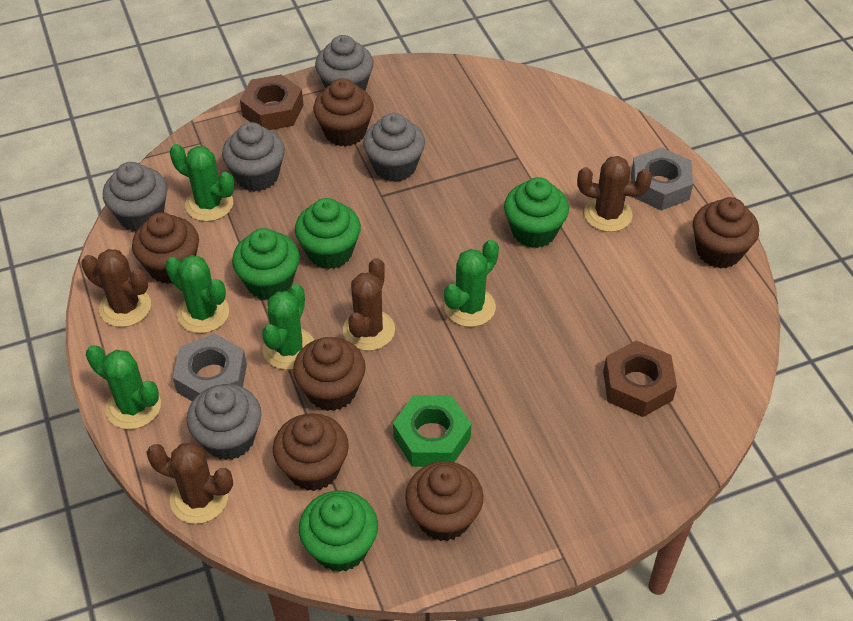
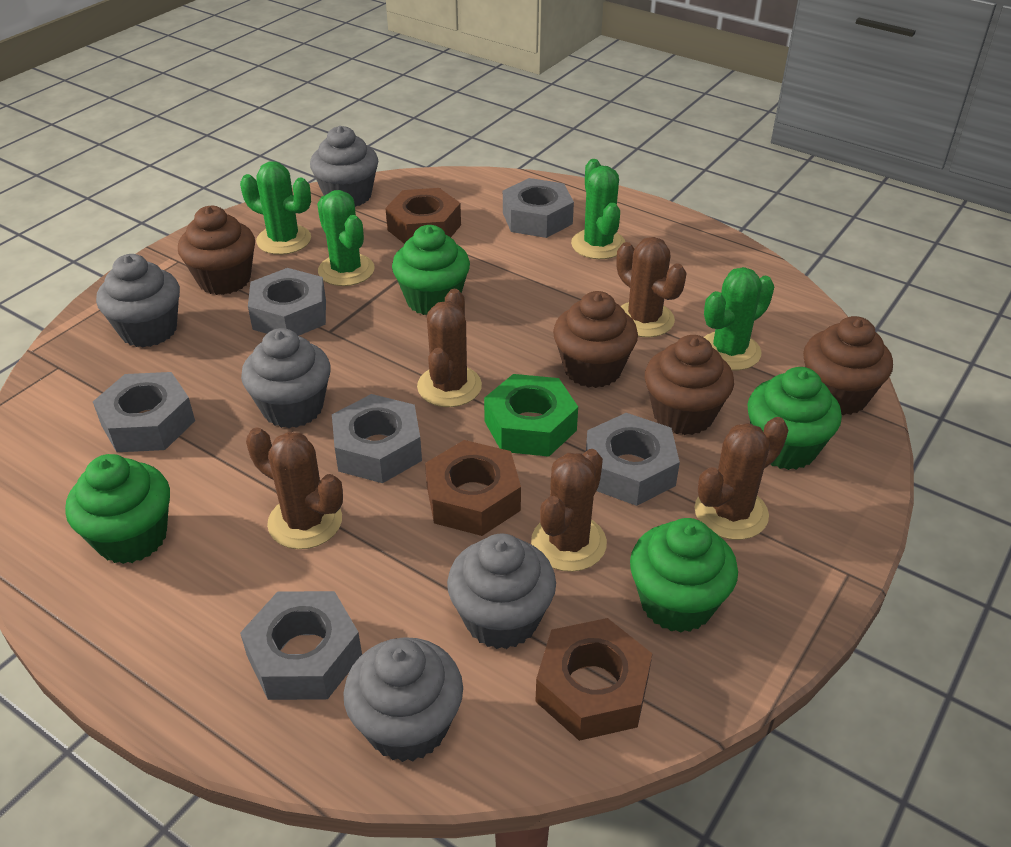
brown cactus: 4 -> 5
brown cupcake: 6 -> 4
brown nut: 2 -> 3
green cactus: 5 -> 4
grey nut: 2 -> 6

